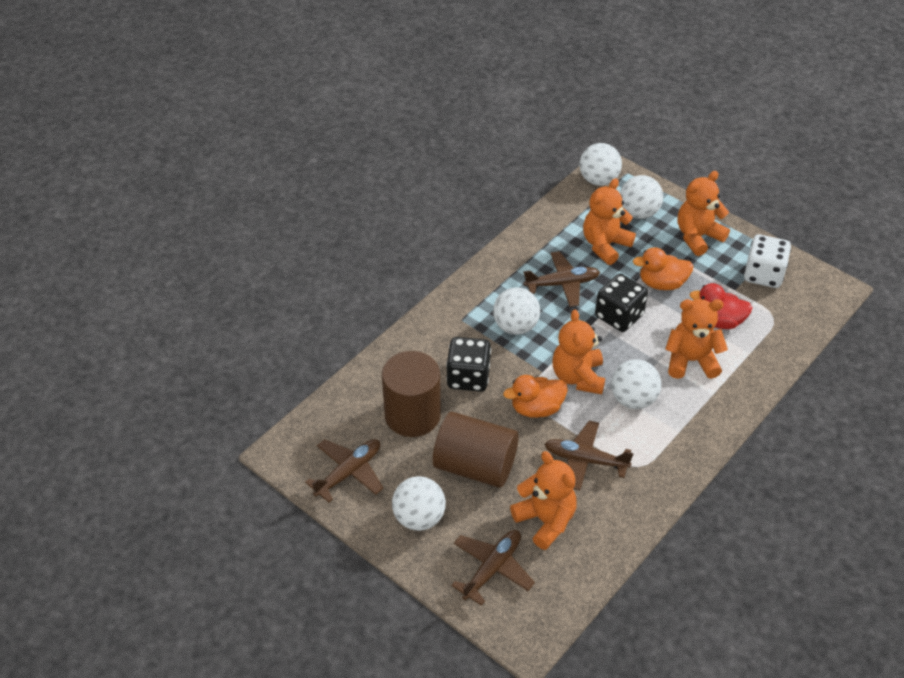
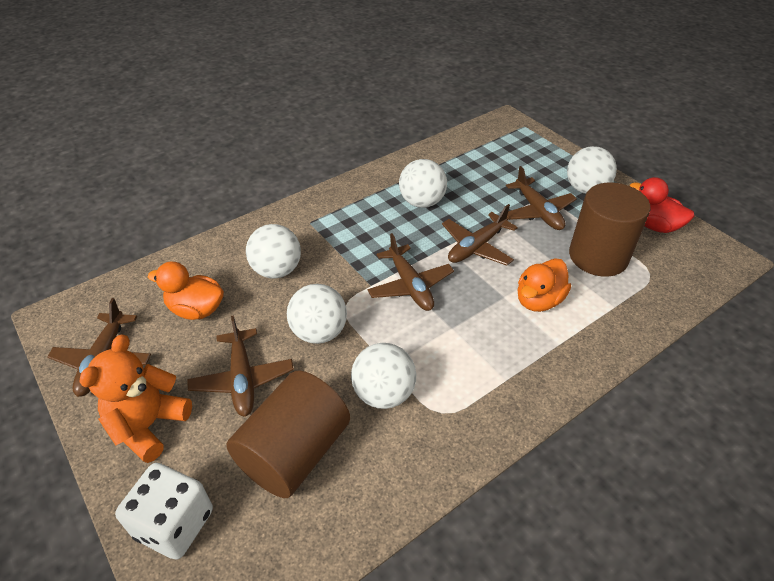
black dice: 2 -> 0
brown plane: 4 -> 5
orange teddy bear: 5 -> 1

